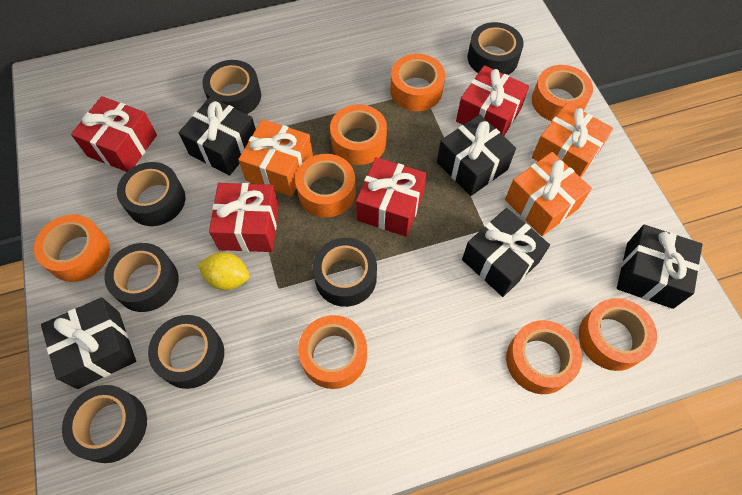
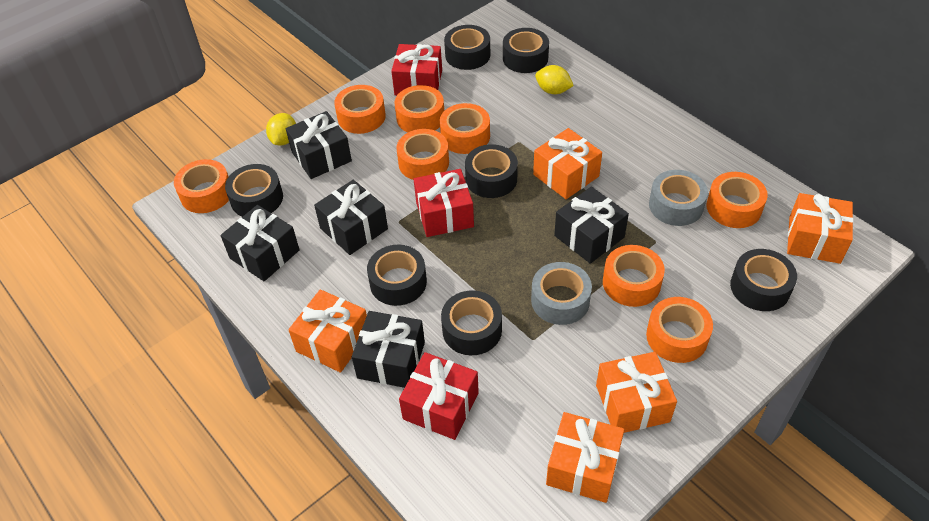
grey tape: 0 -> 2
orange gift: 3 -> 5
red gift: 4 -> 3
yellow lemon: 1 -> 2

